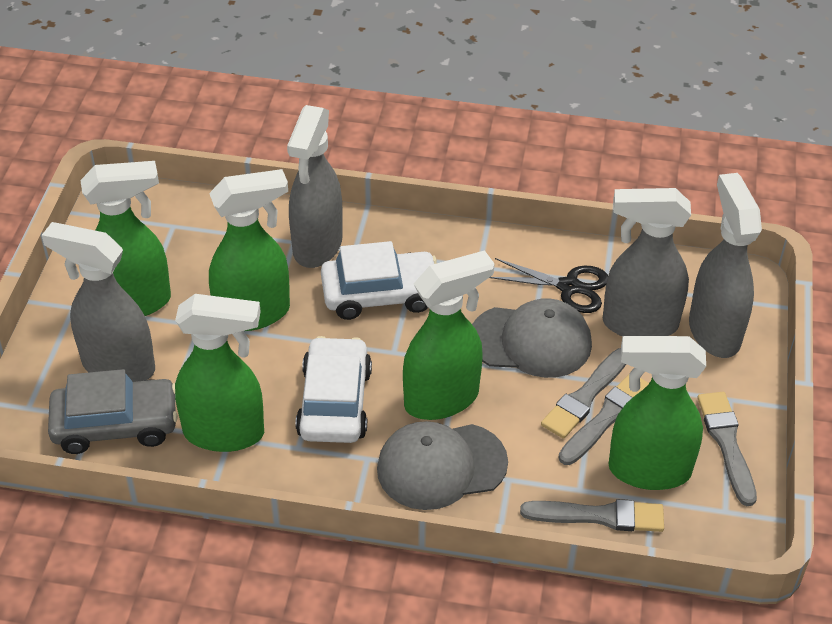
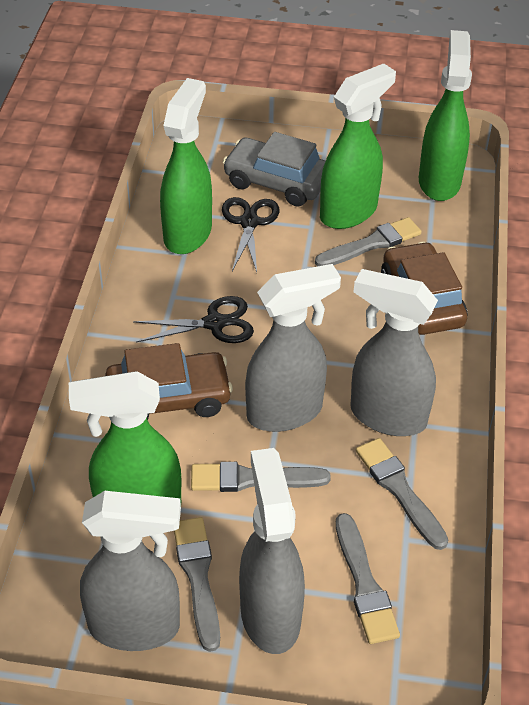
black scissors: 1 -> 2
brown car: 0 -> 2
green spray bottle: 5 -> 4
grey brush: 4 -> 5
grey cap: 2 -> 0
white car: 2 -> 0

